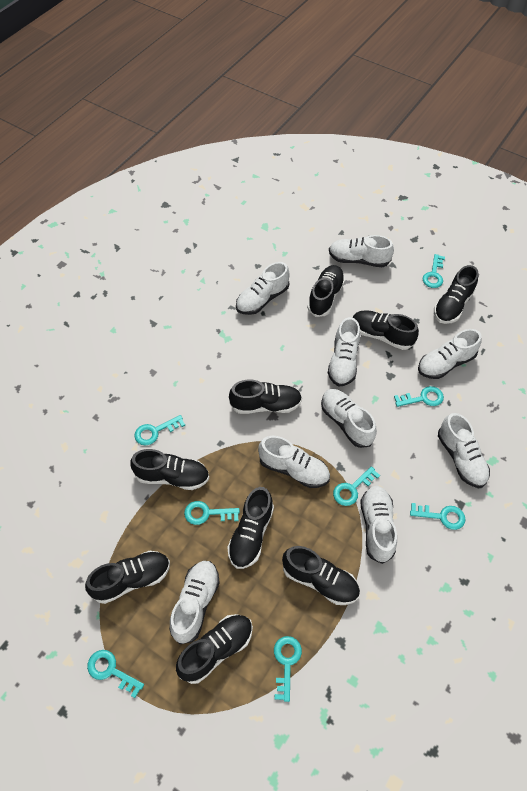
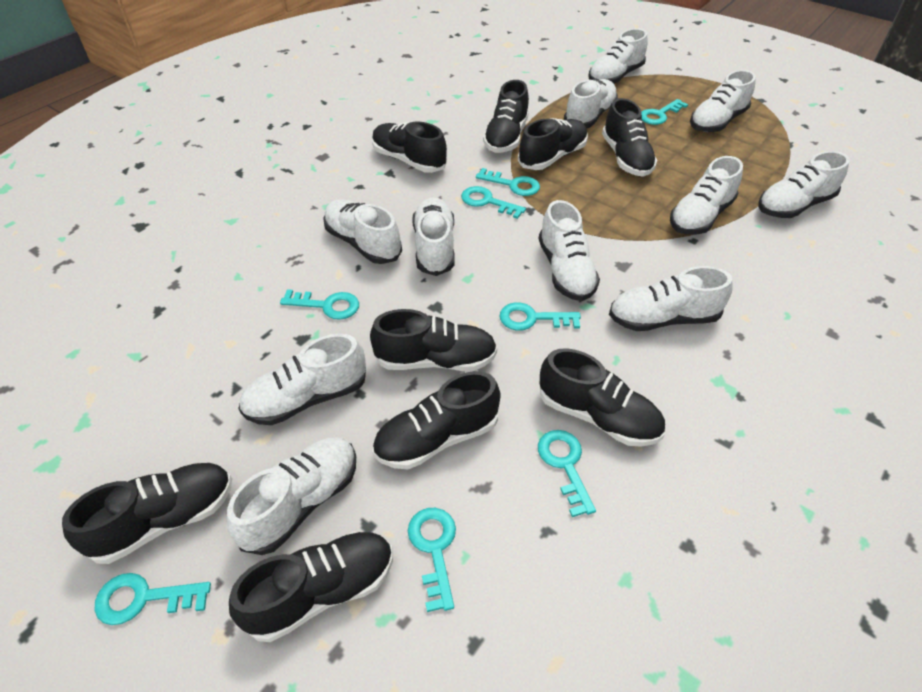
white shoe: 9 -> 11

